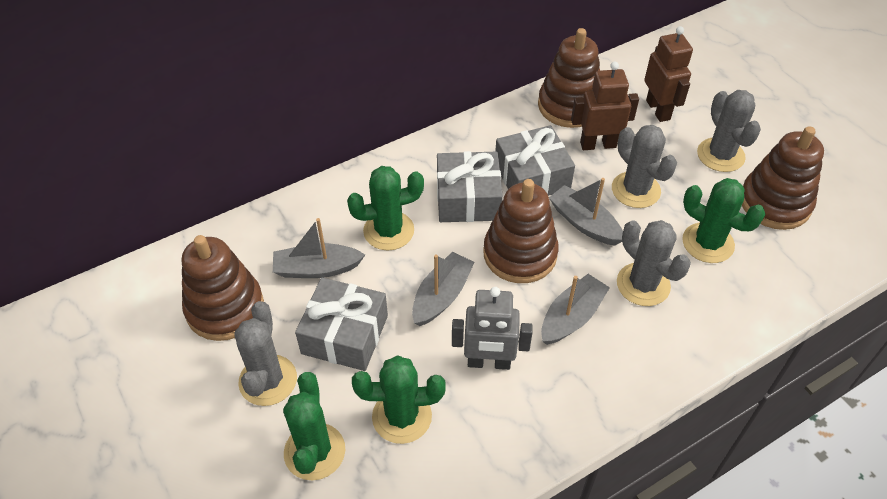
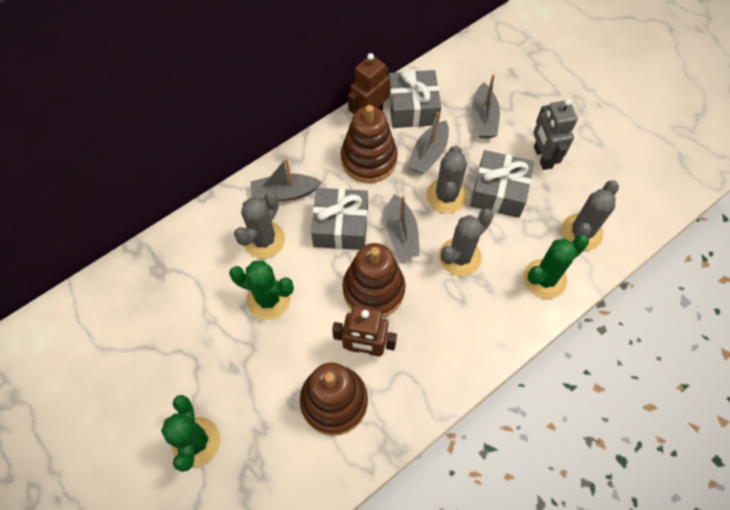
brown stacking toy: 4 -> 3
green cactus: 4 -> 3

